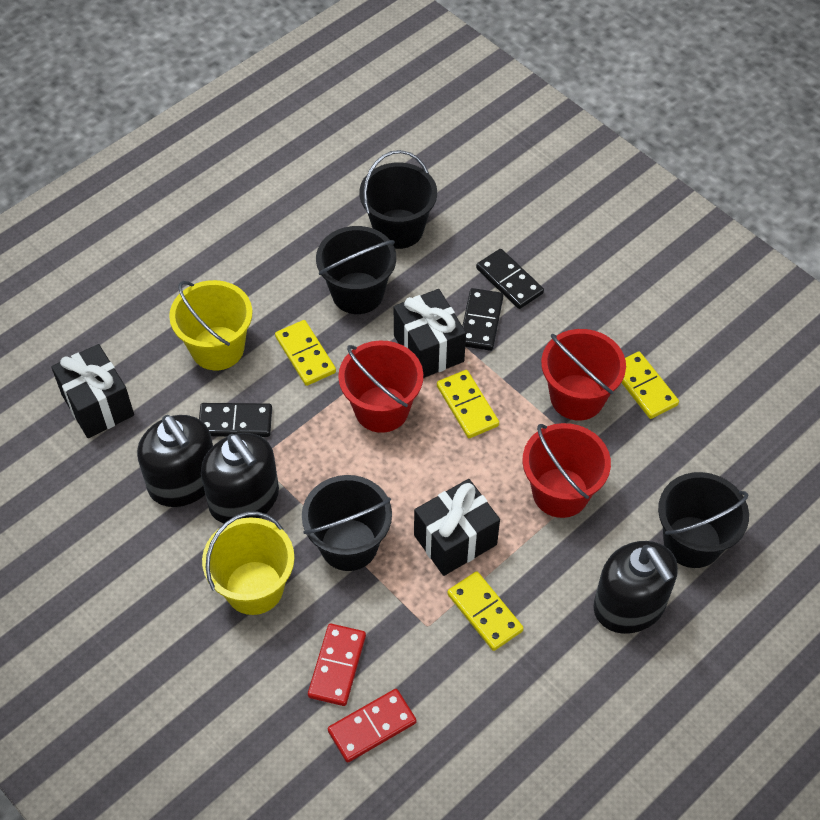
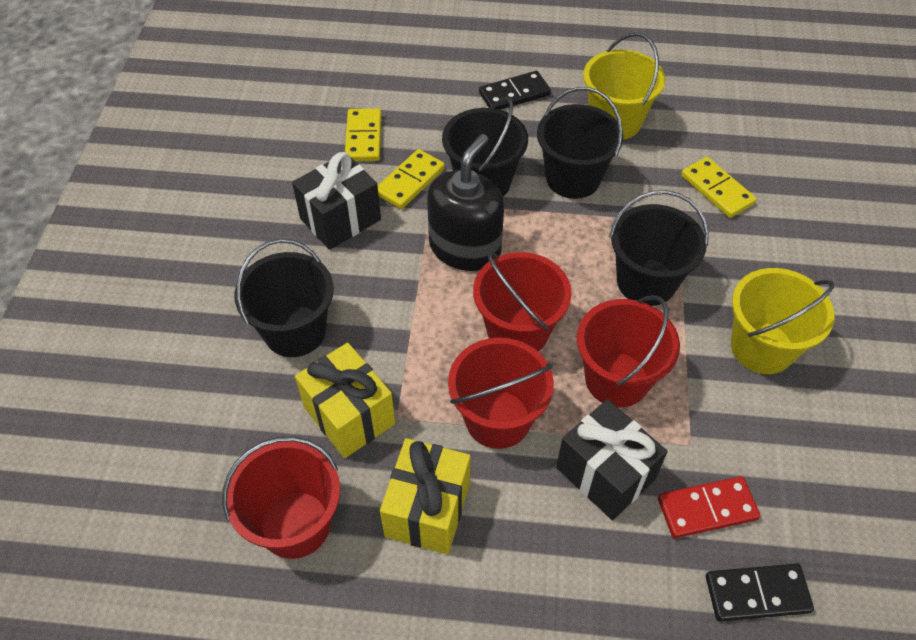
black domino: 3 -> 2
black gift: 3 -> 2
black soap dispenser: 3 -> 1
red bucket: 3 -> 4
red domino: 2 -> 1
yellow domino: 4 -> 3
yellow gift: 0 -> 2

